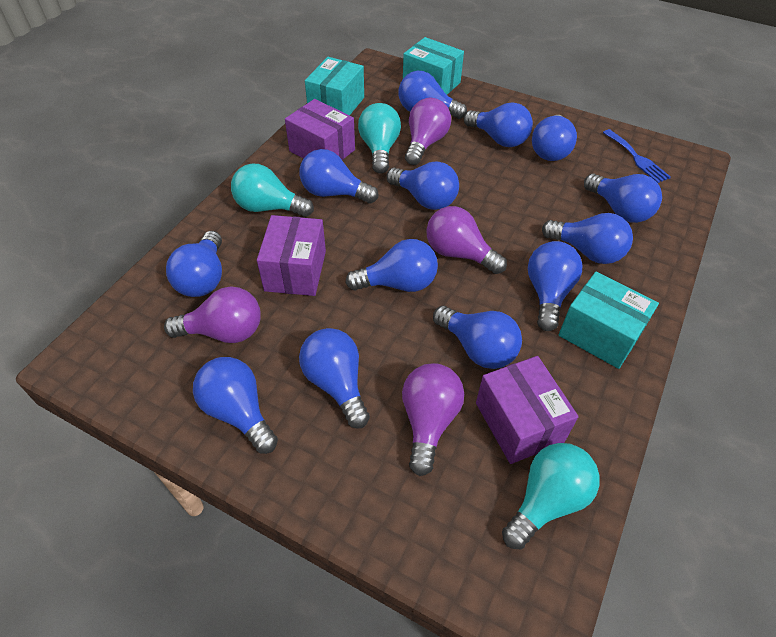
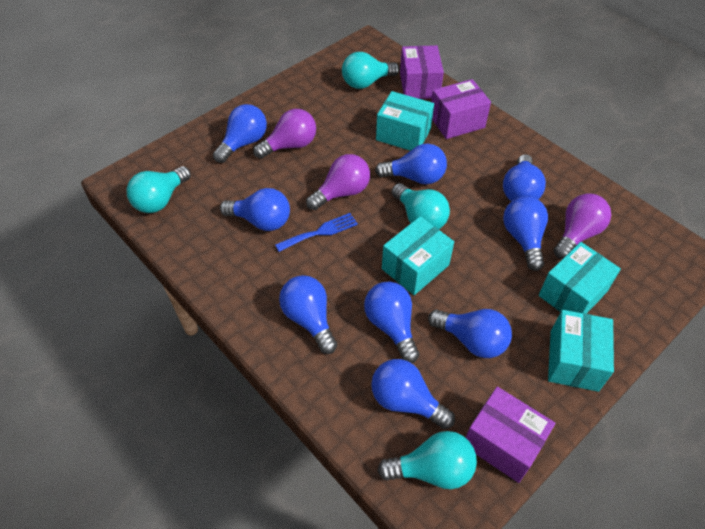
blue light bulb: 13 -> 9
purple light bulb: 4 -> 3
turquoise box: 3 -> 4
turquoise light bulb: 3 -> 4

